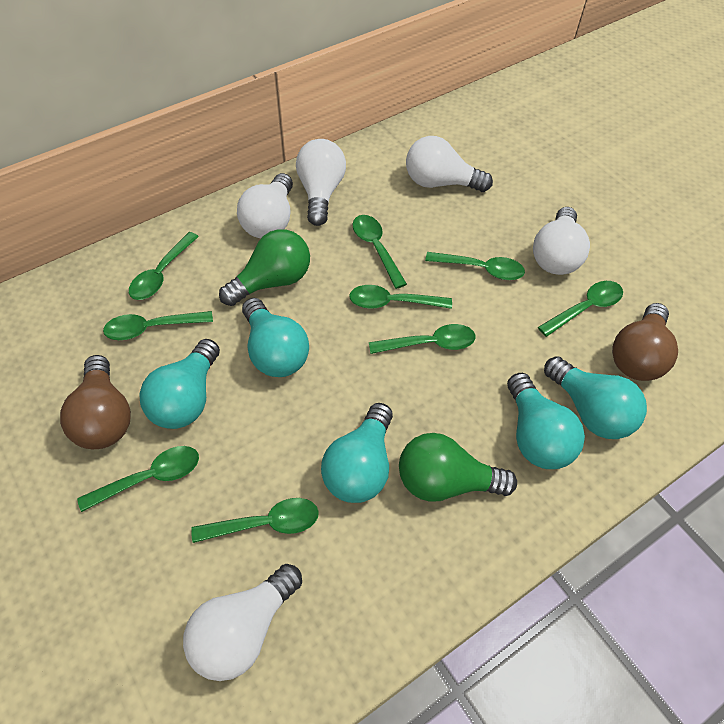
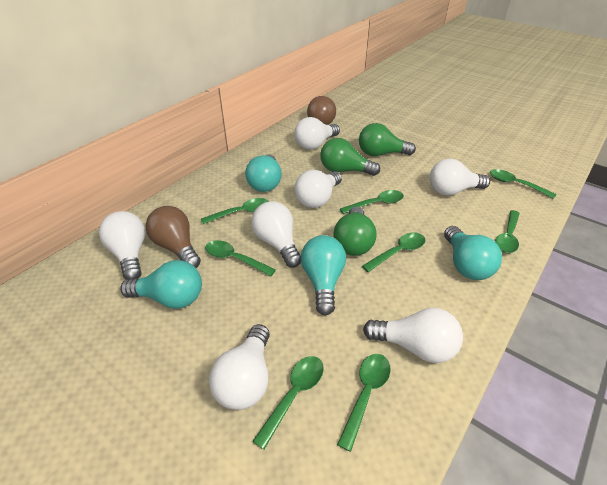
green light bulb: 2 -> 3
green spoon: 9 -> 8
turquoise light bulb: 5 -> 4
white light bulb: 5 -> 7

